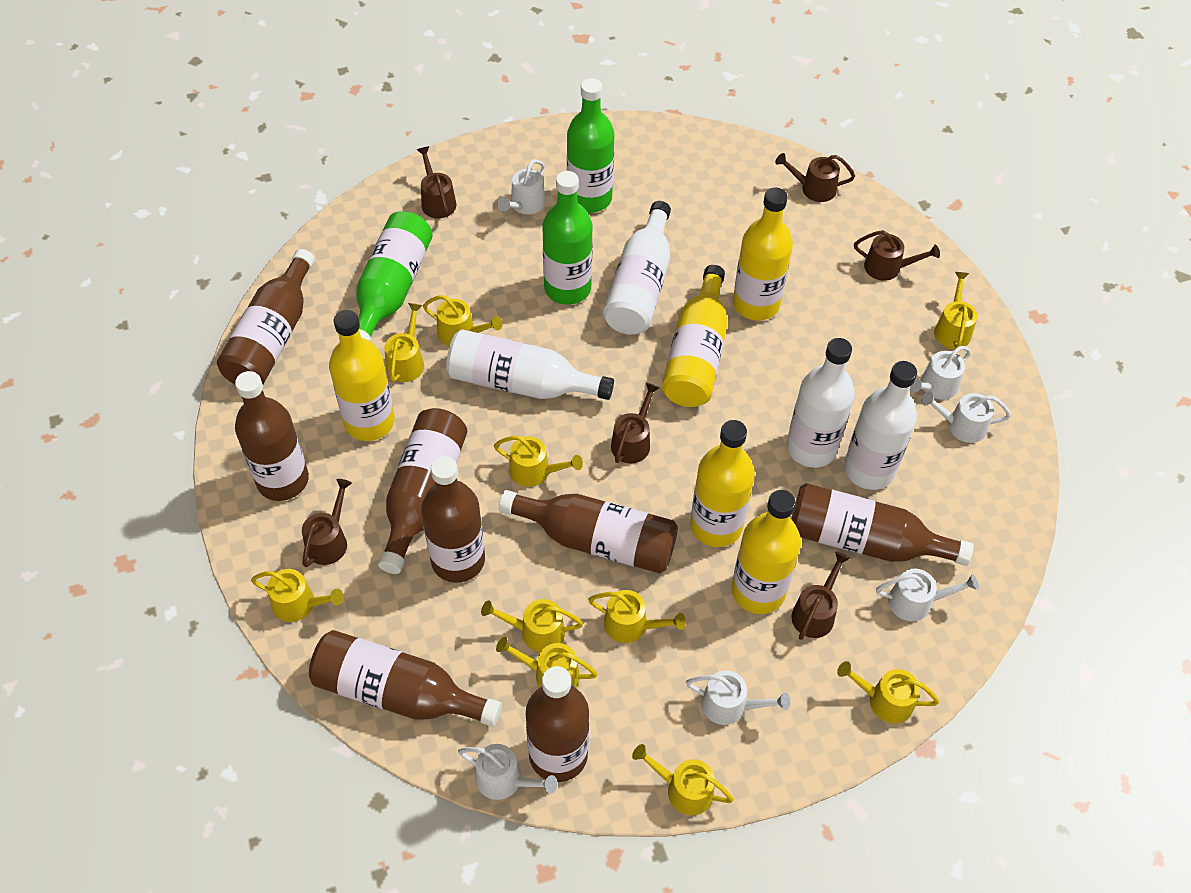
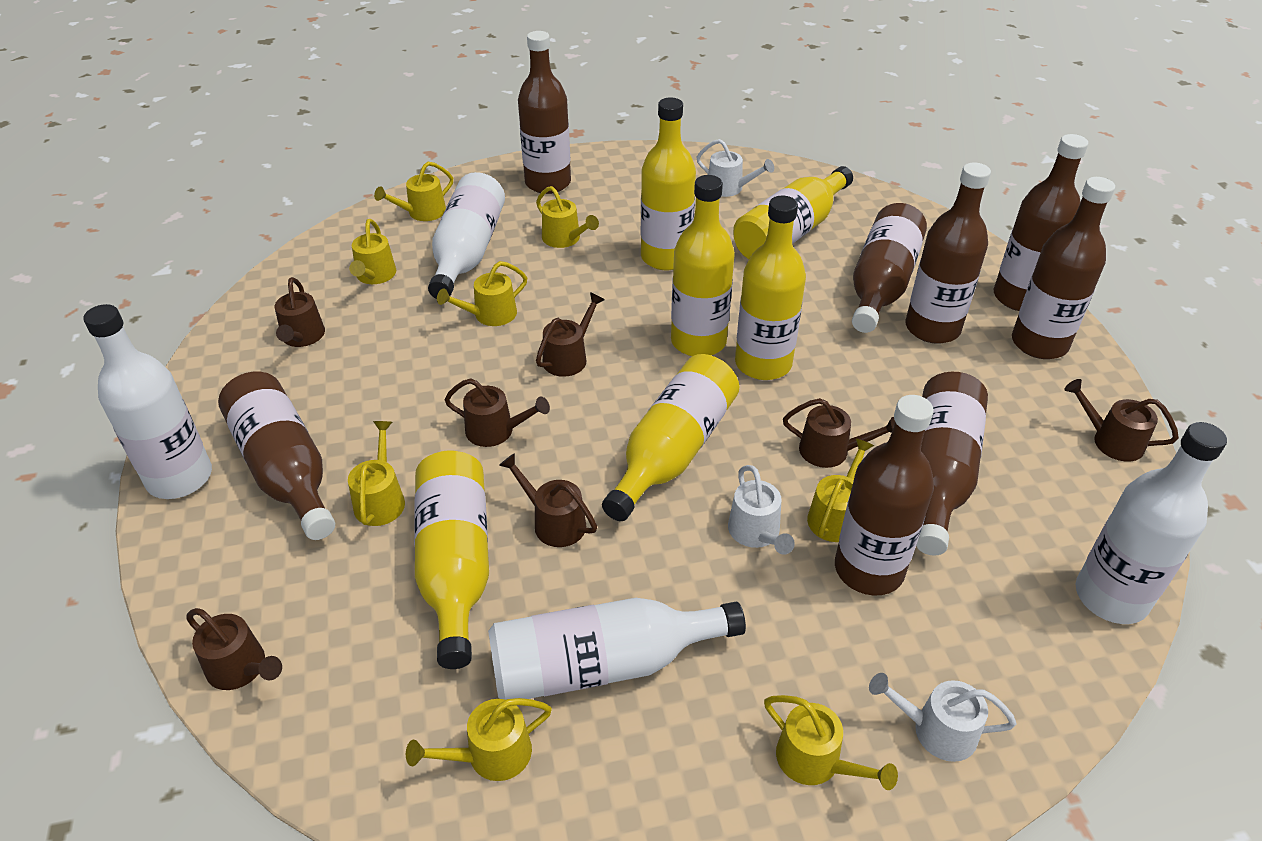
brown watering can: 6 -> 7
green bottle: 3 -> 0
white watering can: 6 -> 3
yellow bottle: 5 -> 6
yellow watering can: 10 -> 8

